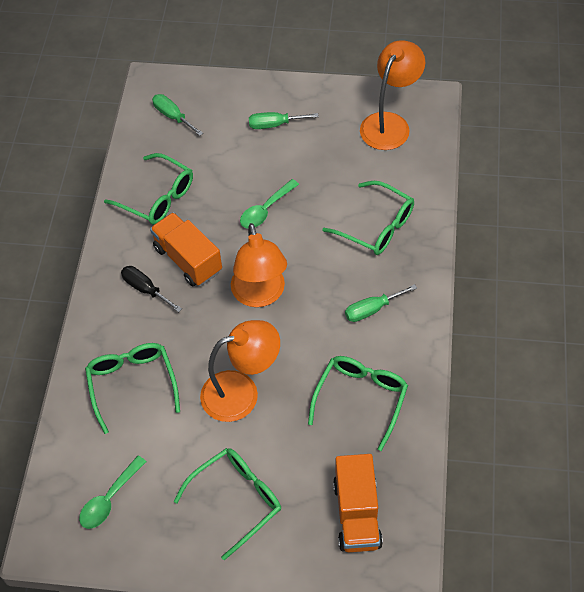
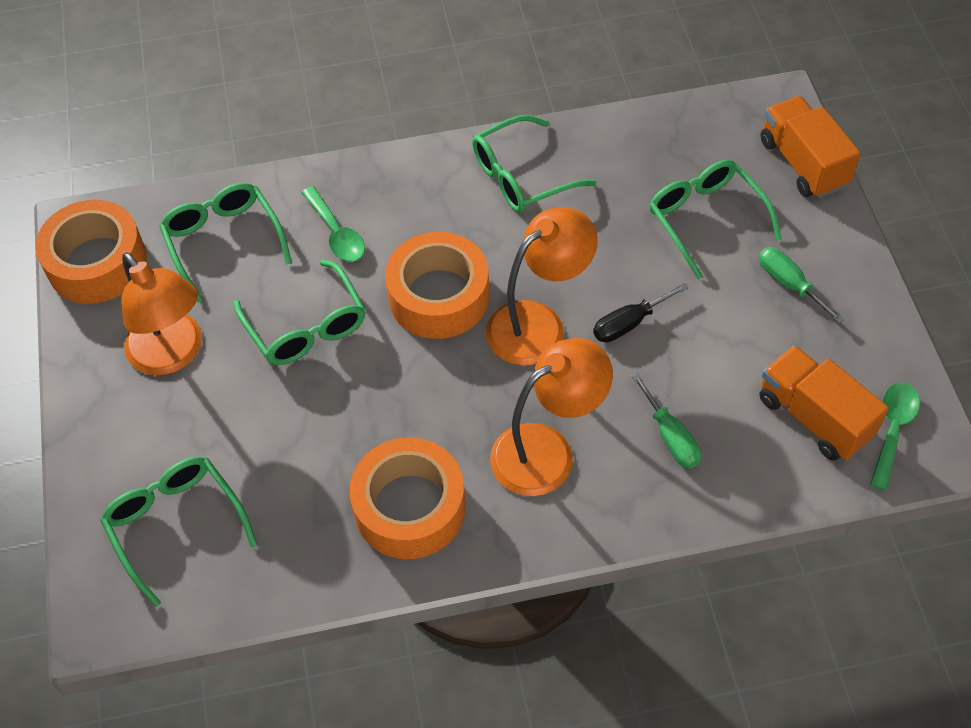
green screwdriver: 3 -> 2
orange tape: 0 -> 3

